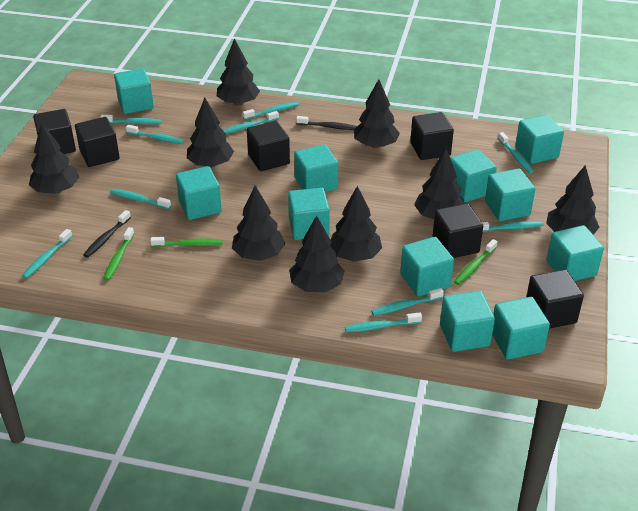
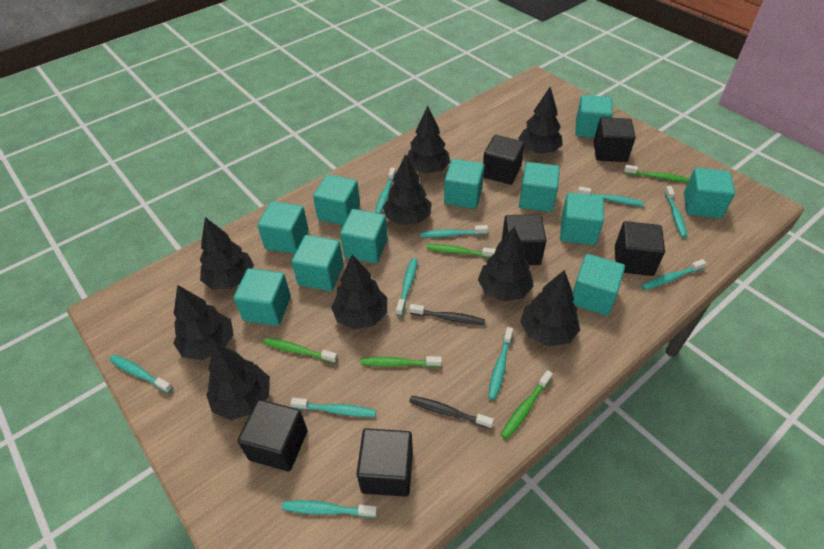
green toothbrush: 3 -> 5

